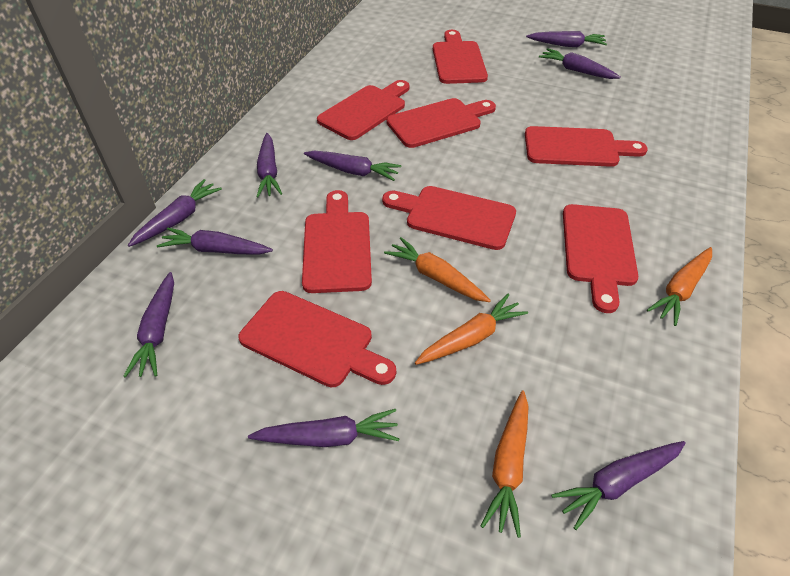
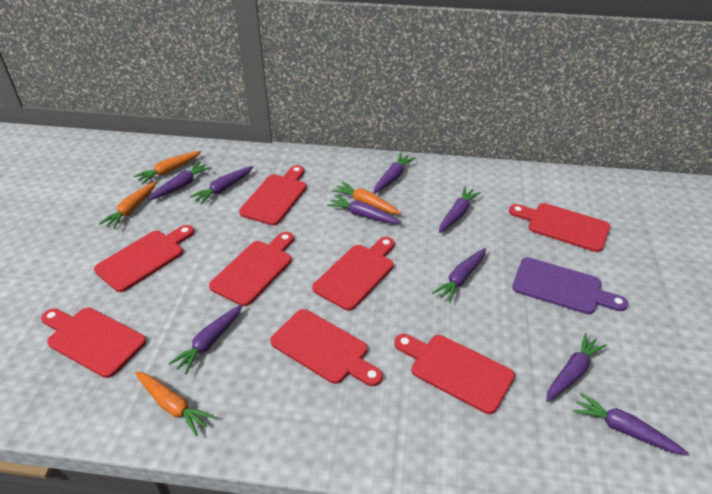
purple cutting board: 0 -> 1

